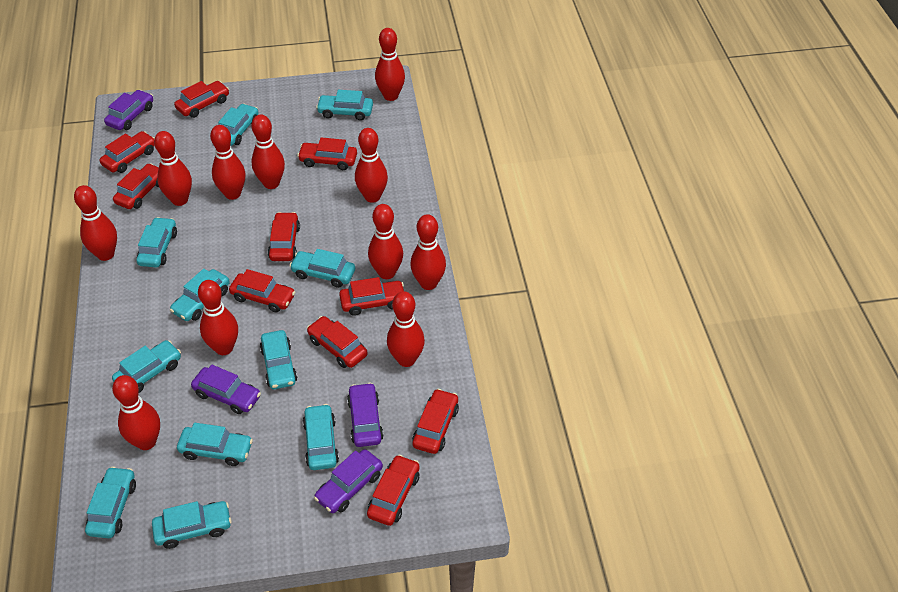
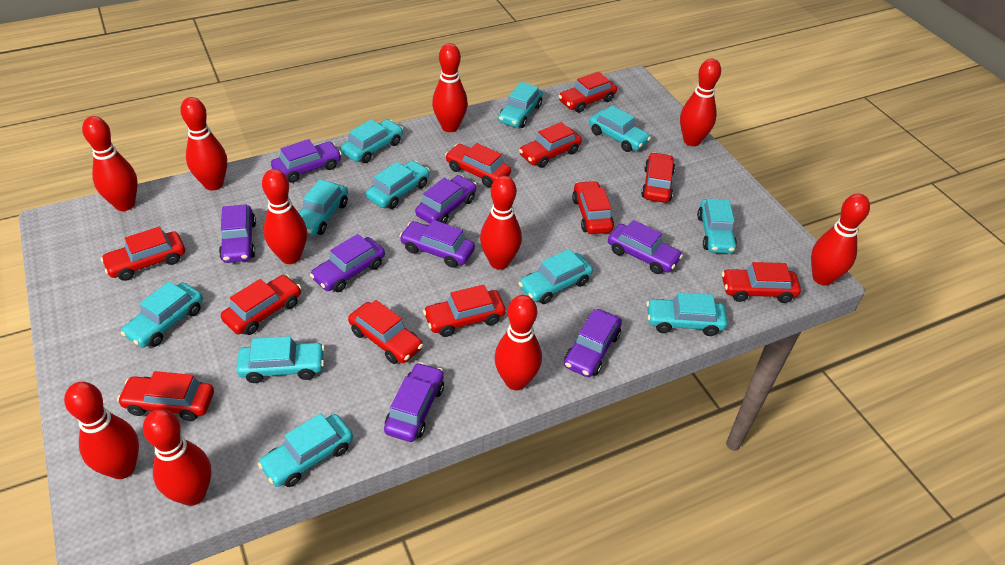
purple car: 4 -> 8
red bowling pin: 11 -> 10
red car: 10 -> 11

